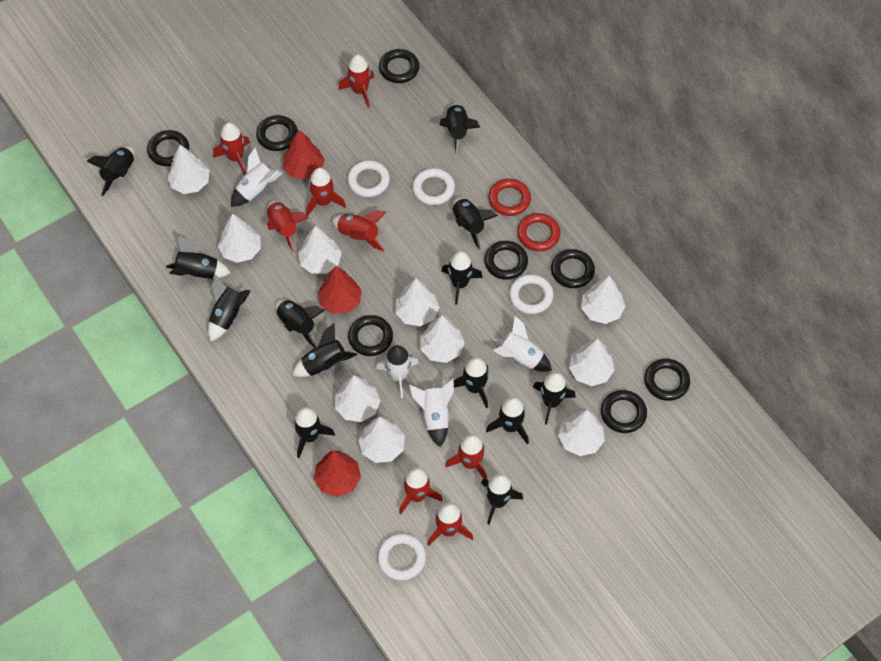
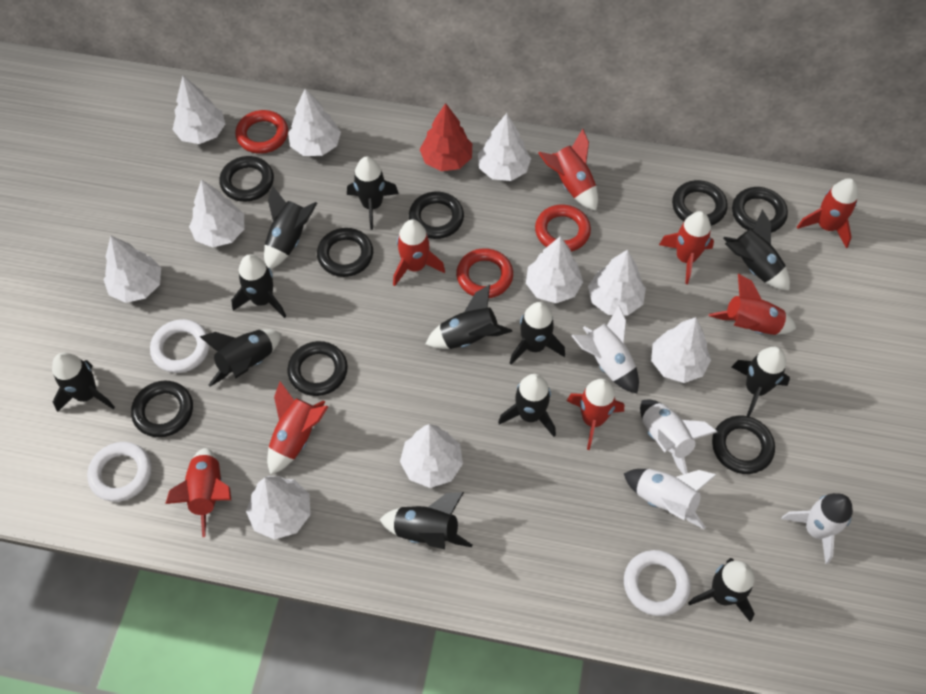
black rocket: 13 -> 12
red ring: 2 -> 3
red tree: 3 -> 1
white ring: 4 -> 3

